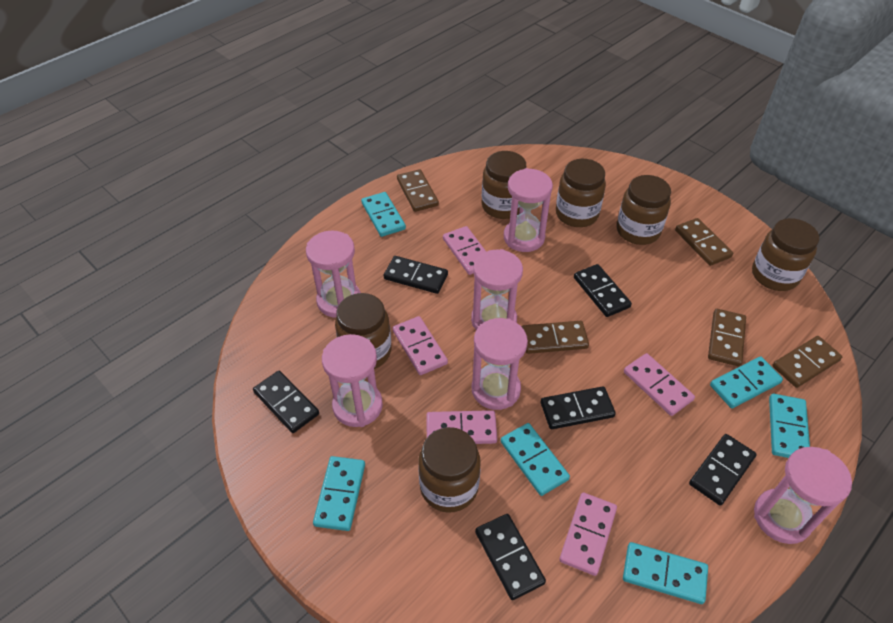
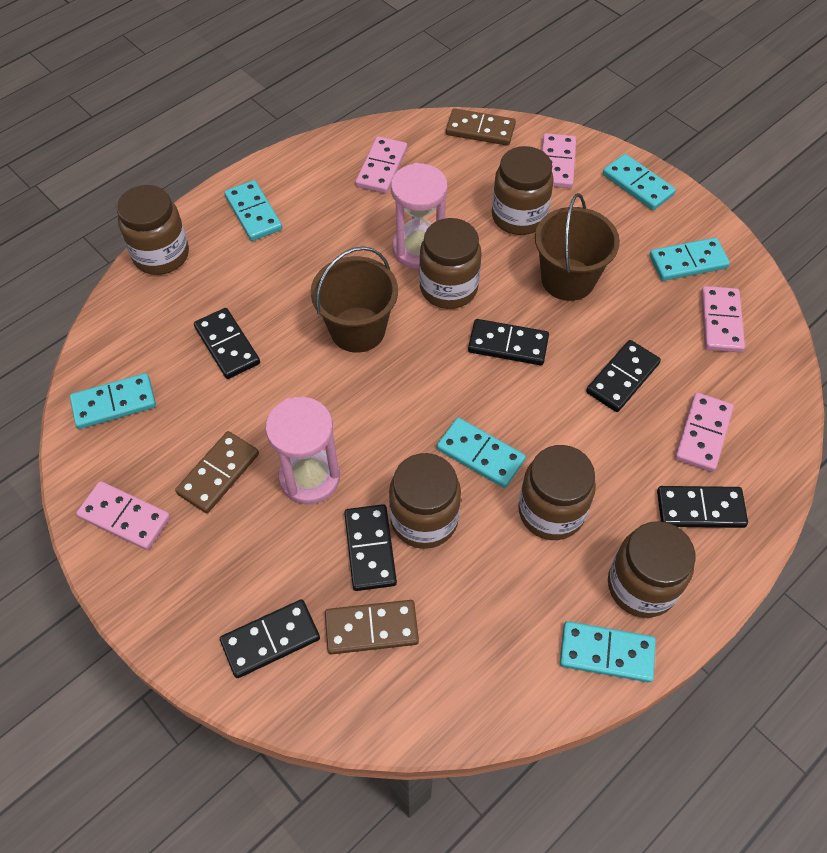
brown bucket: 0 -> 2
brown domino: 5 -> 3
pink hourglass: 6 -> 2

